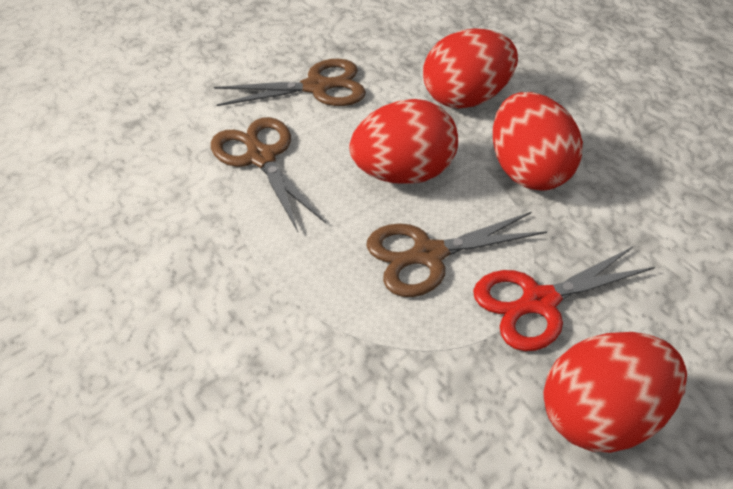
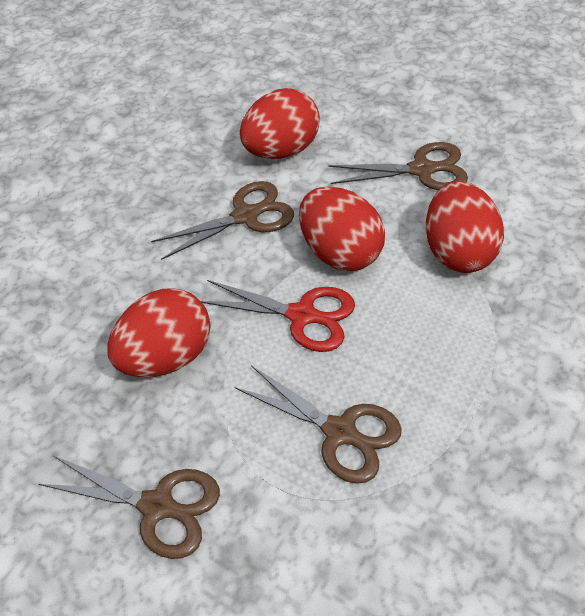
brown scissors: 3 -> 4

